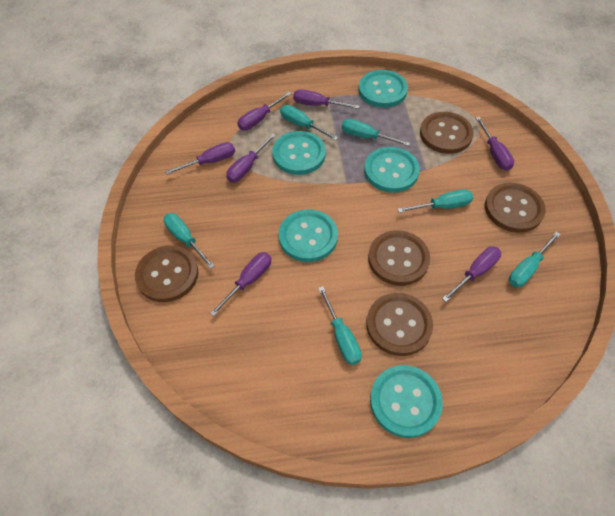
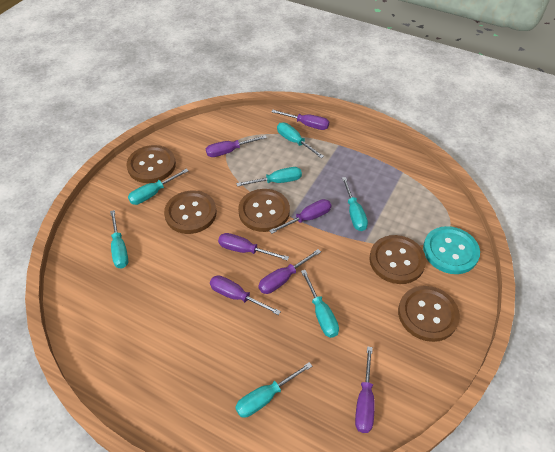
turquoise button: 5 -> 1
turquoise screwdriver: 6 -> 7

